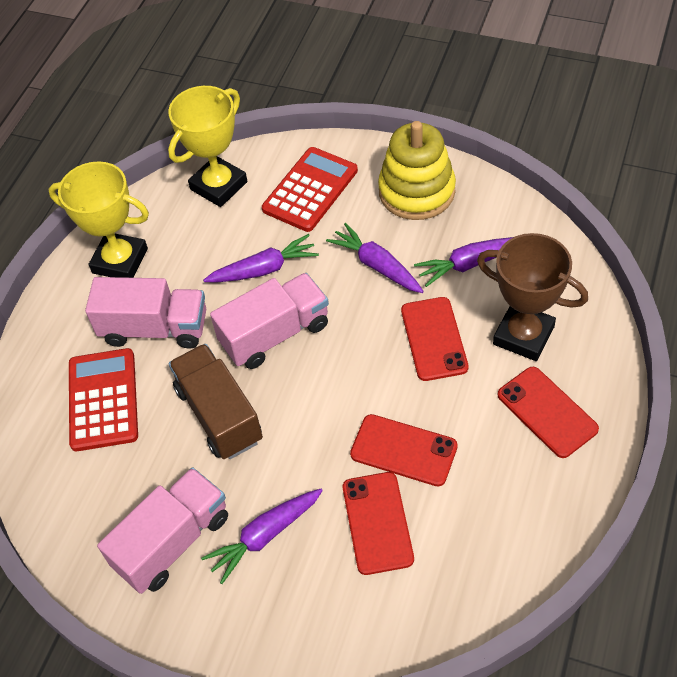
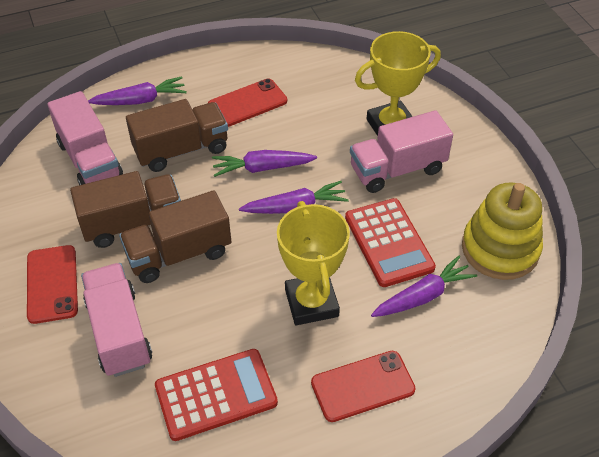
brown trophy: 1 -> 0
brown truck: 1 -> 3
red phone: 4 -> 3

